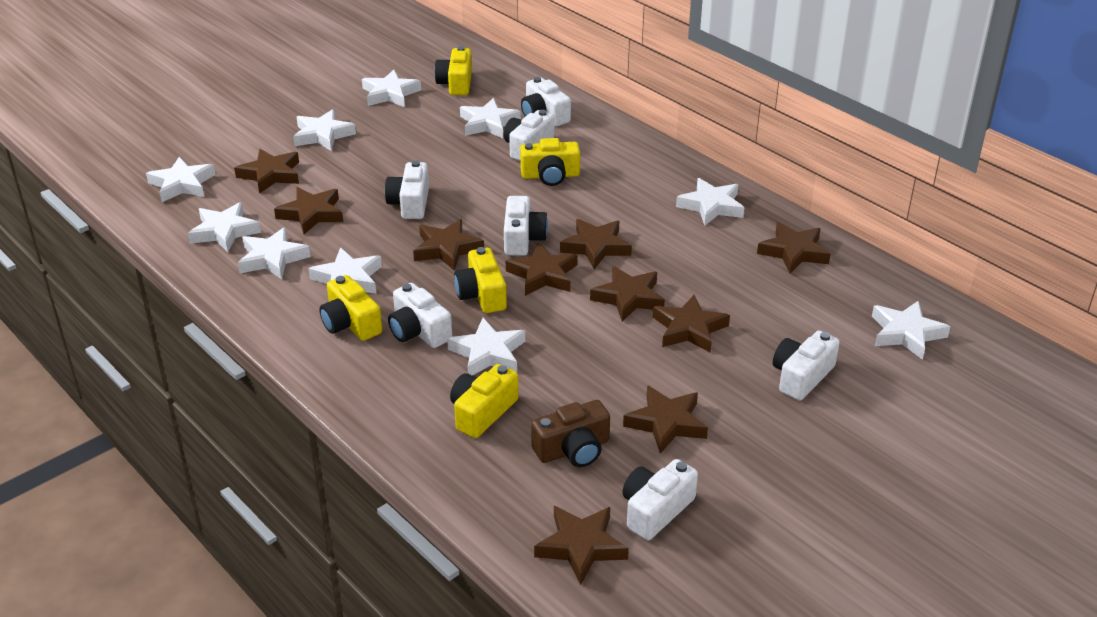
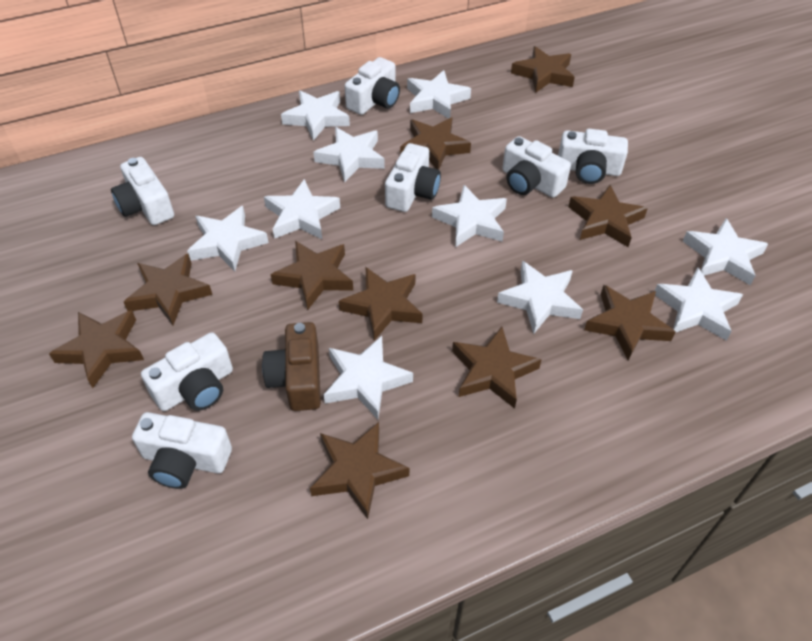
yellow camera: 5 -> 0

